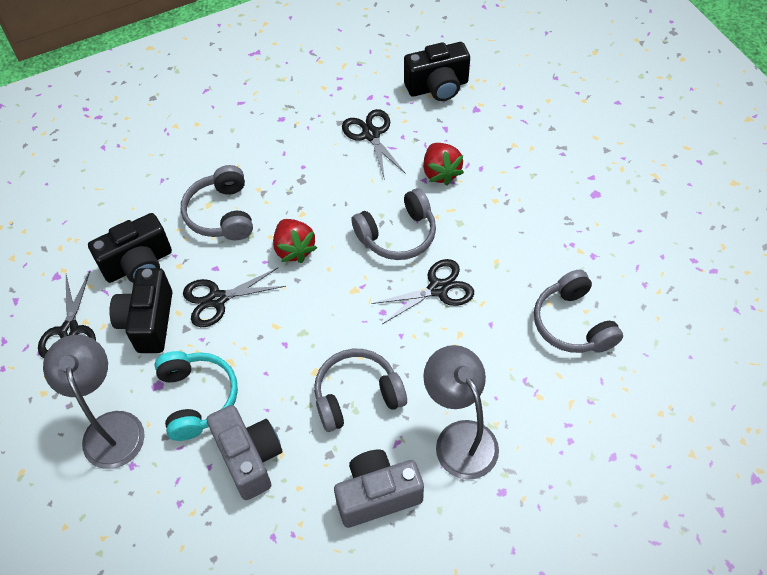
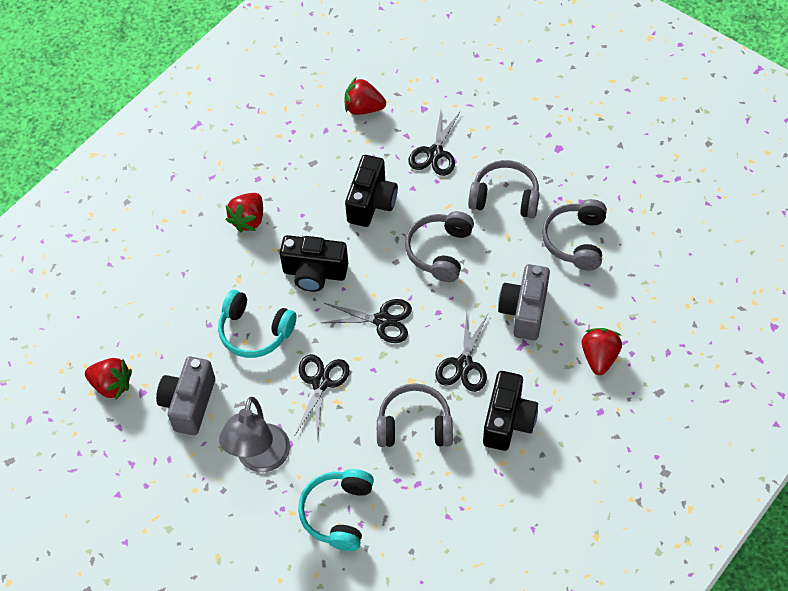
grey lamp: 2 -> 1
red strawberry: 2 -> 4
turquoise headphones: 1 -> 2

